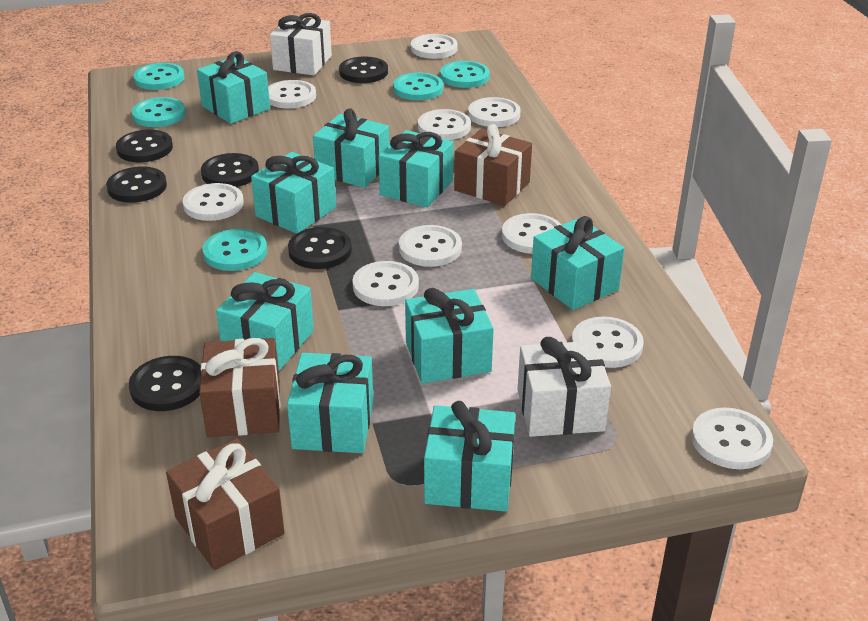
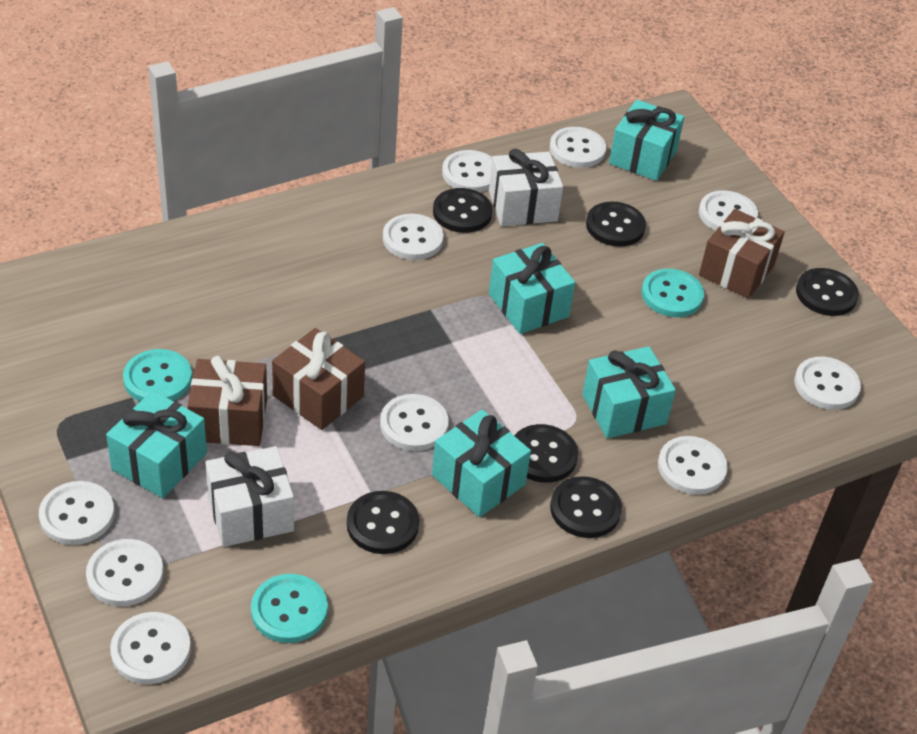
turquoise button: 5 -> 3
turquoise gift: 9 -> 5

